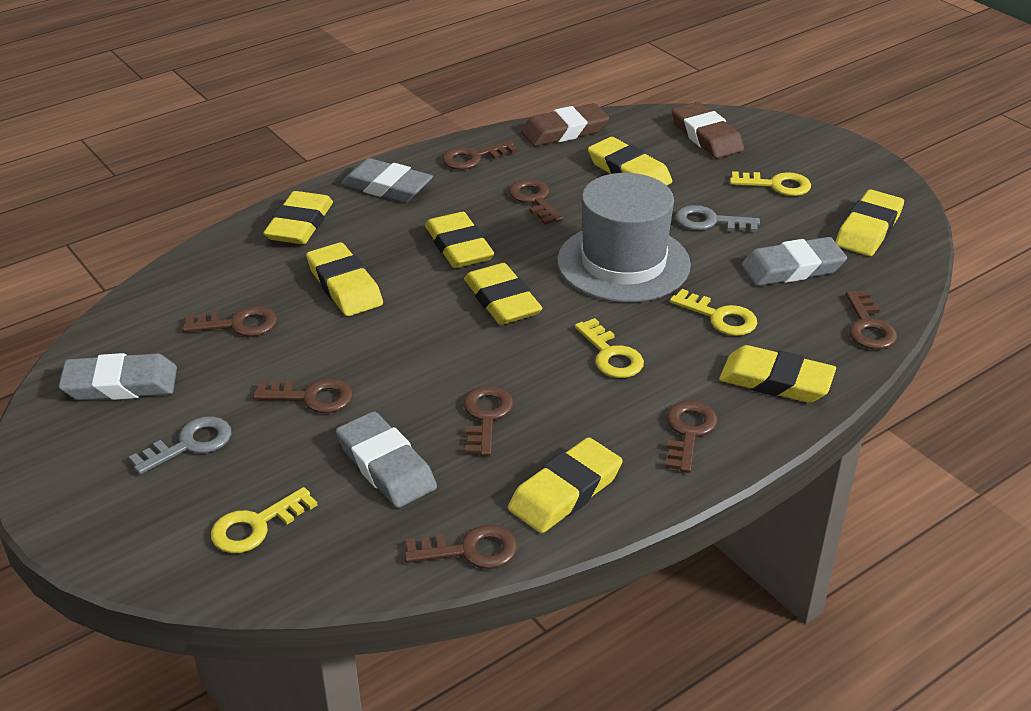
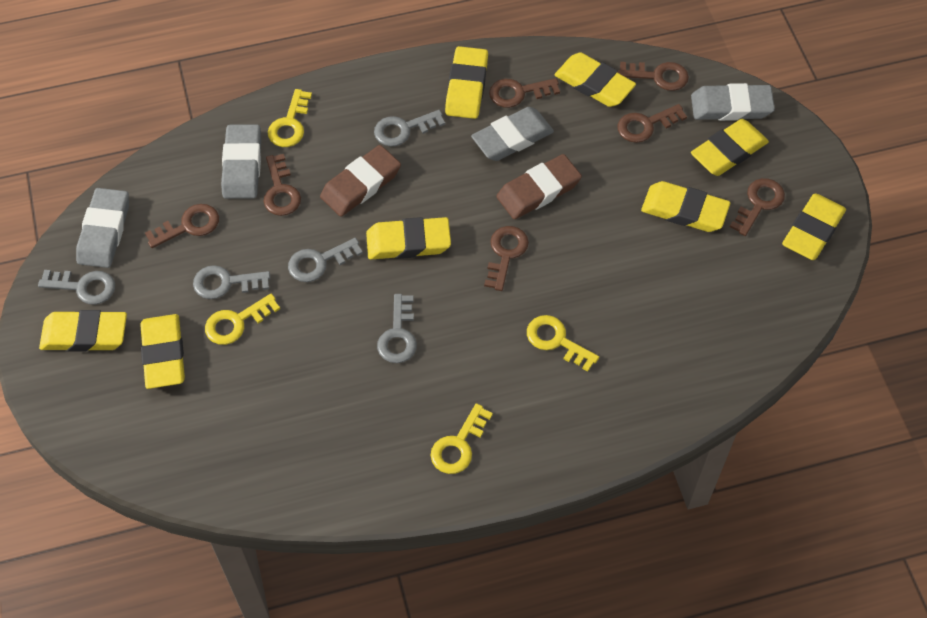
brown key: 8 -> 7
grey hat: 1 -> 0
grey key: 2 -> 5

